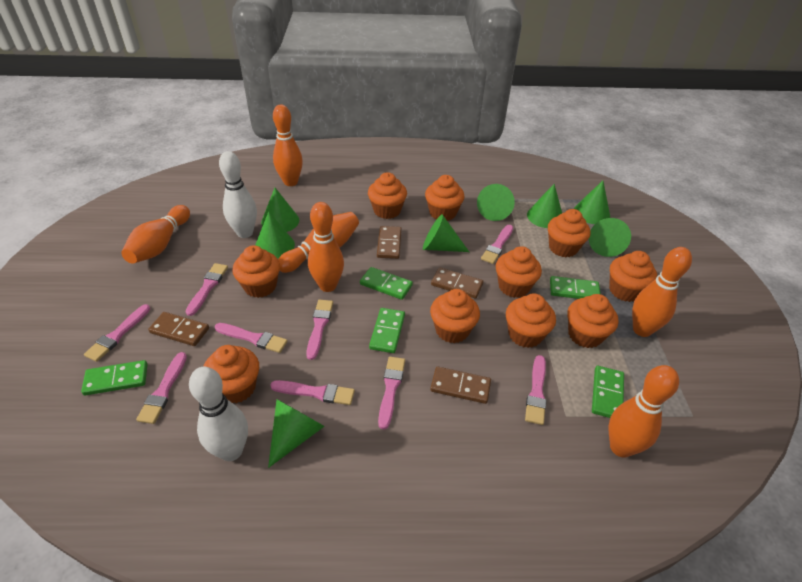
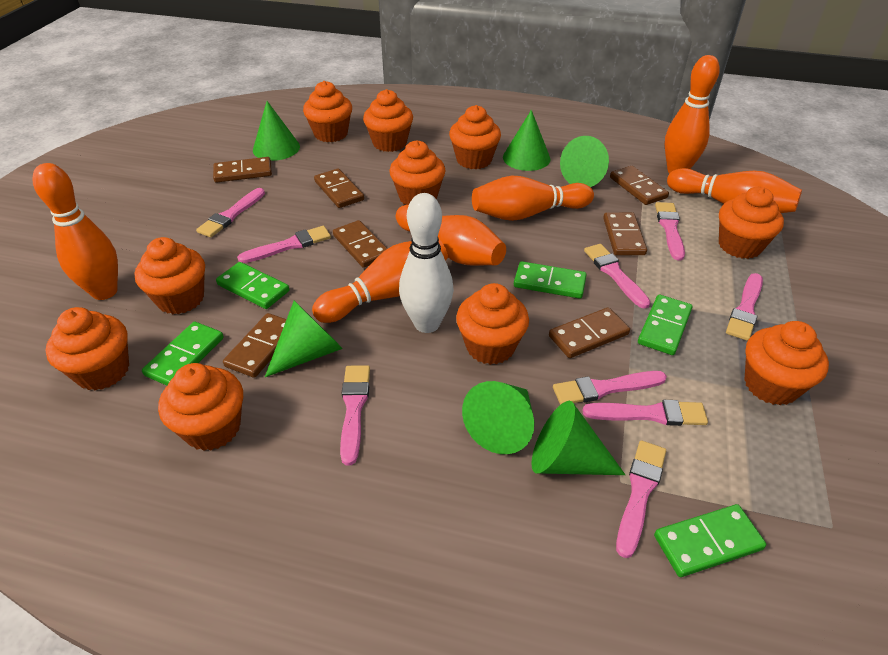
brown domino: 4 -> 7
green cone: 8 -> 6
white bowling pin: 2 -> 1

